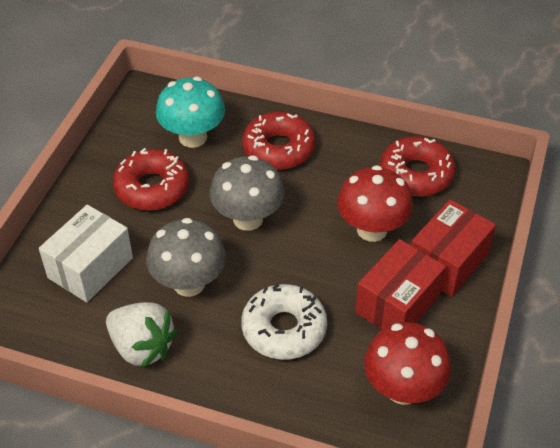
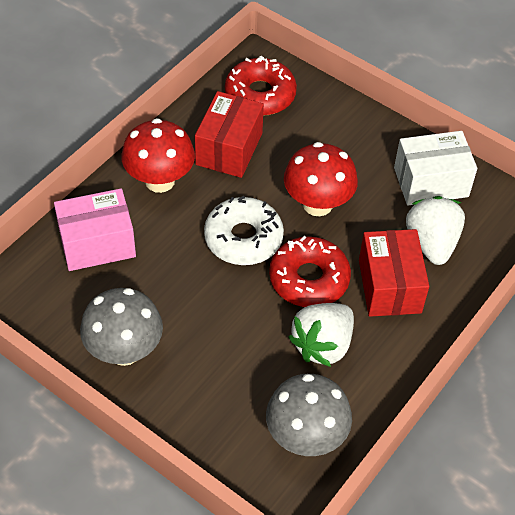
pink box: 0 -> 1
red donut: 3 -> 2
turquoise mushroom: 1 -> 0
white strawberry: 1 -> 2

